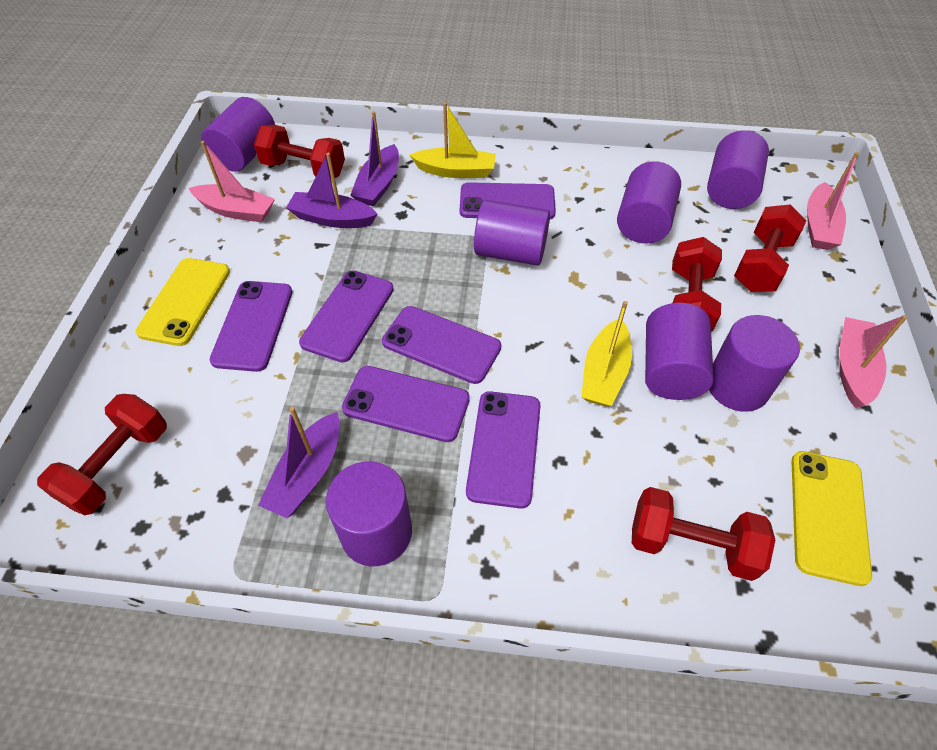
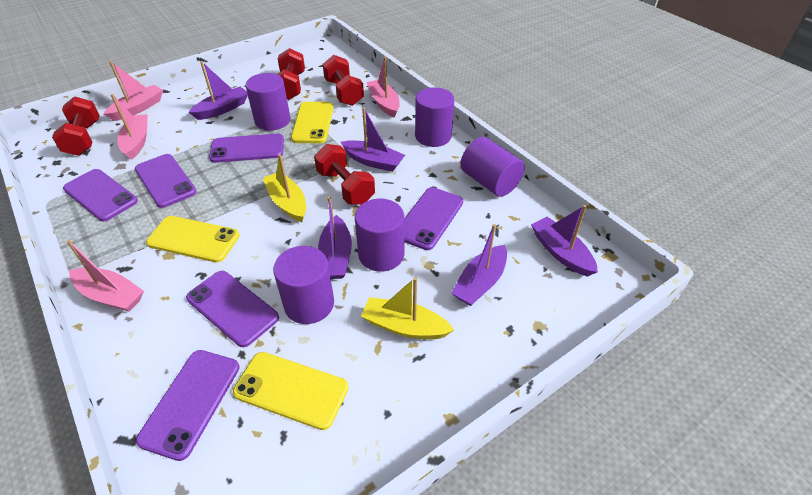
pink boat: 3 -> 4
purple boat: 3 -> 5
purple cylinder: 7 -> 5
red dumbbell: 5 -> 4
yellow phone: 2 -> 3

